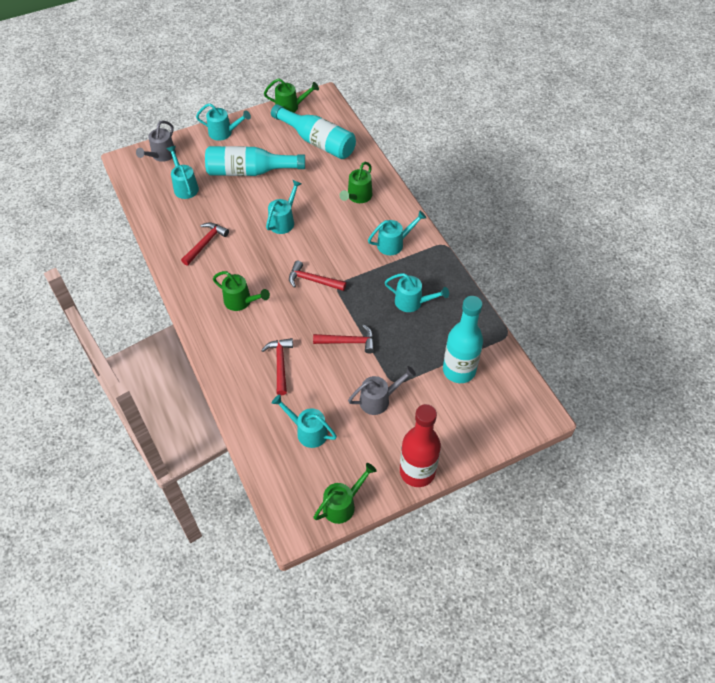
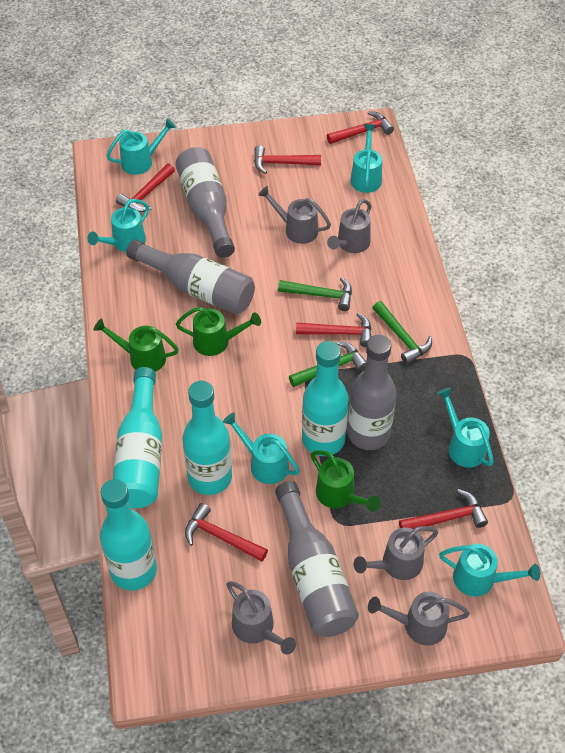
green hammer: 0 -> 3
green watering can: 4 -> 3
grey bottle: 0 -> 4
grey watering can: 2 -> 5
red bottle: 1 -> 0
red hammer: 4 -> 6
turquoise bottle: 3 -> 4

